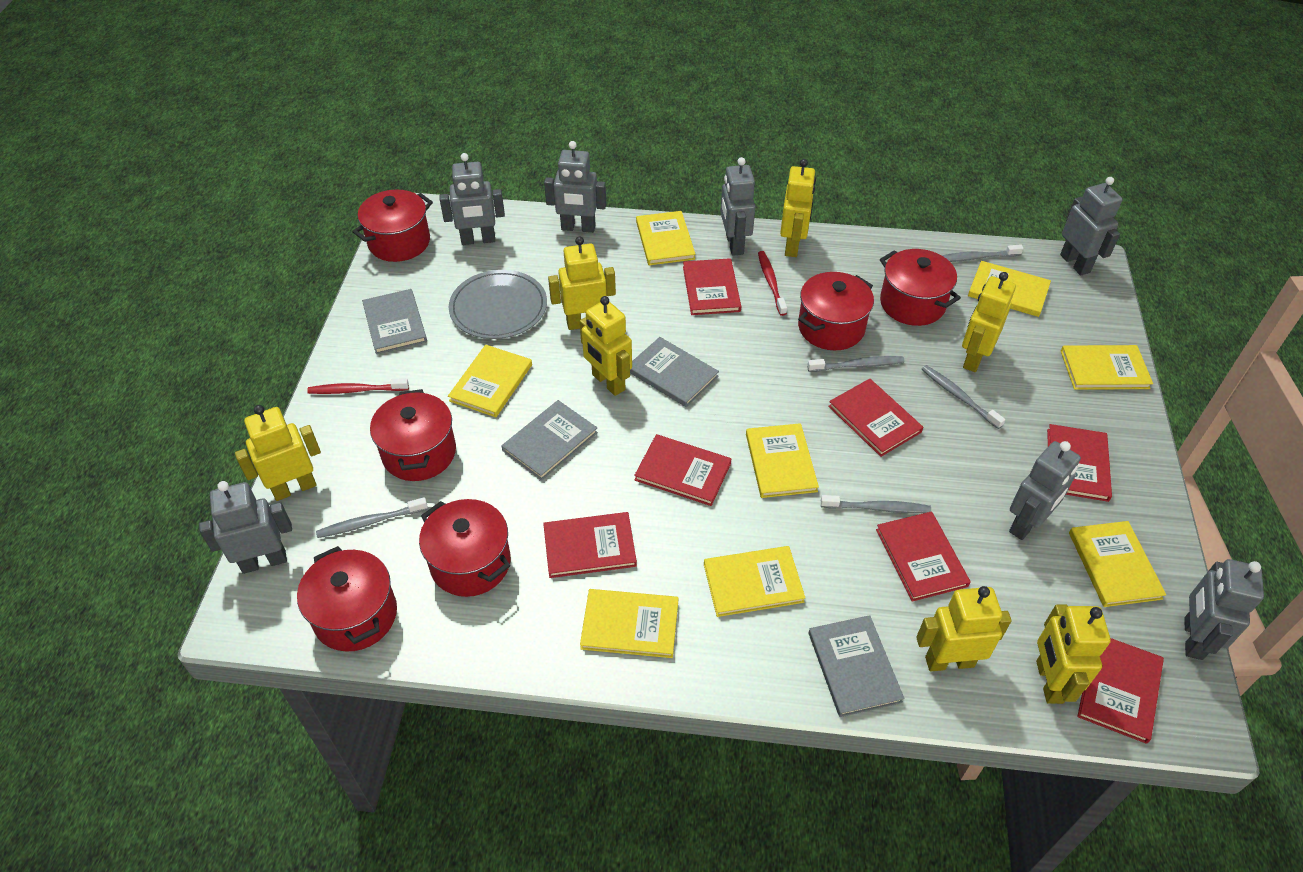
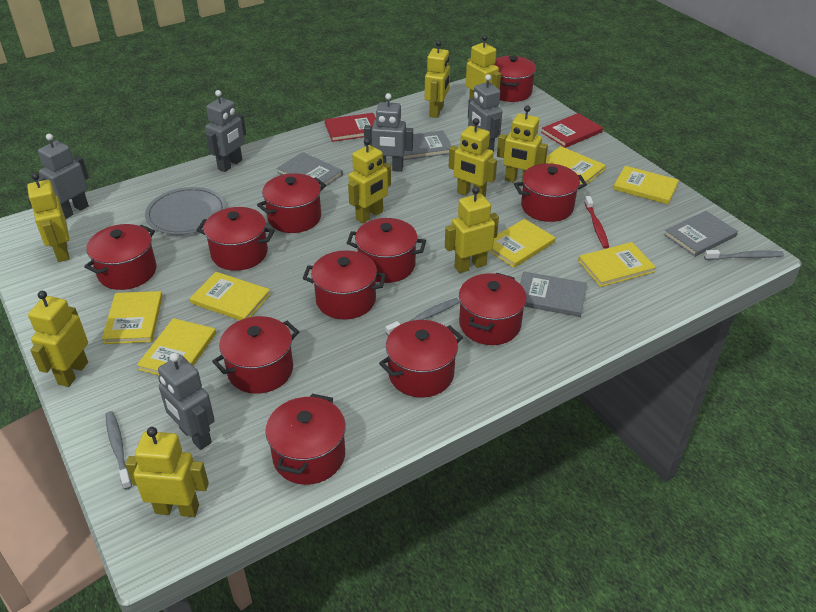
grey robot: 7 -> 5
grey toothbrush: 5 -> 3
red book: 7 -> 2
red pot: 6 -> 11
red toothbrush: 2 -> 1
yellow book: 8 -> 7
yellow robot: 7 -> 9

